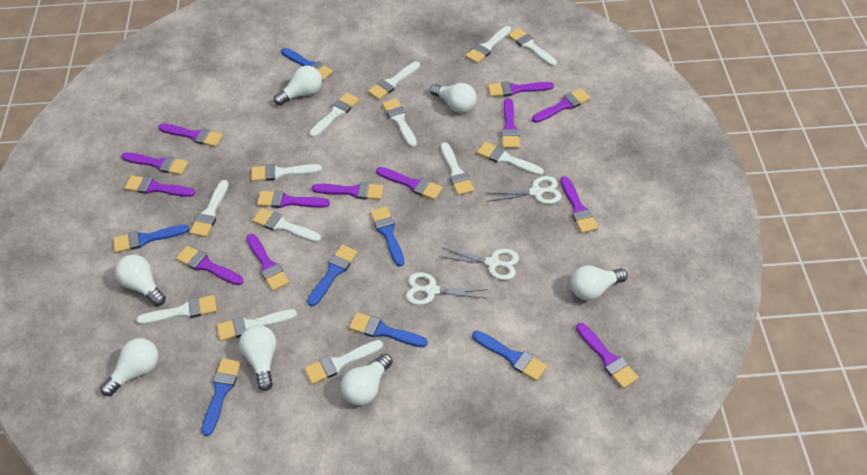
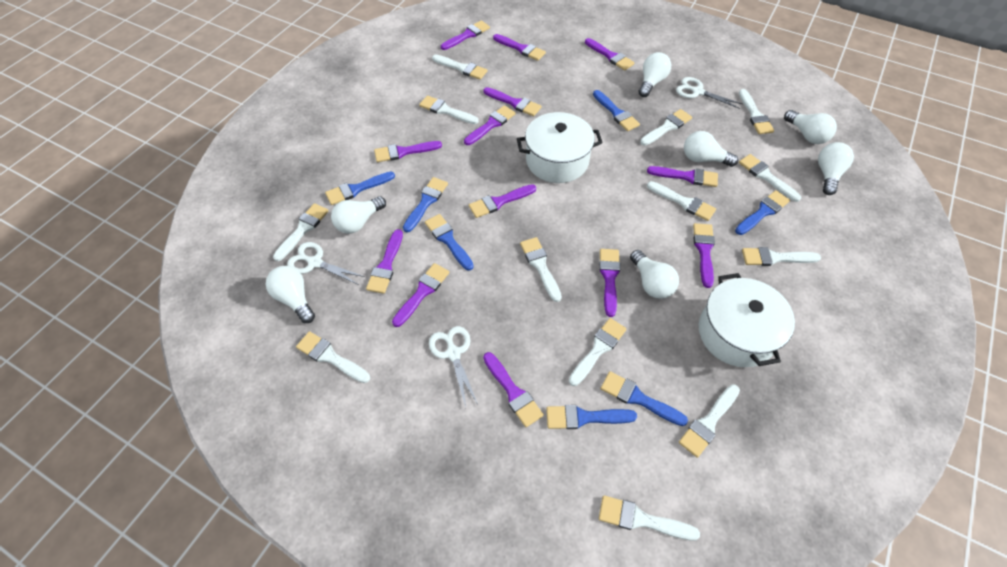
white pot: 0 -> 2

